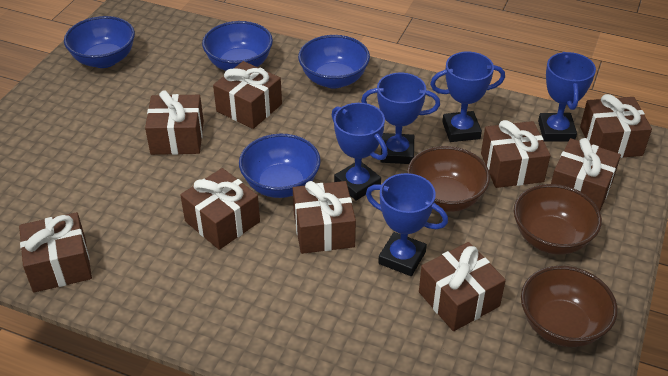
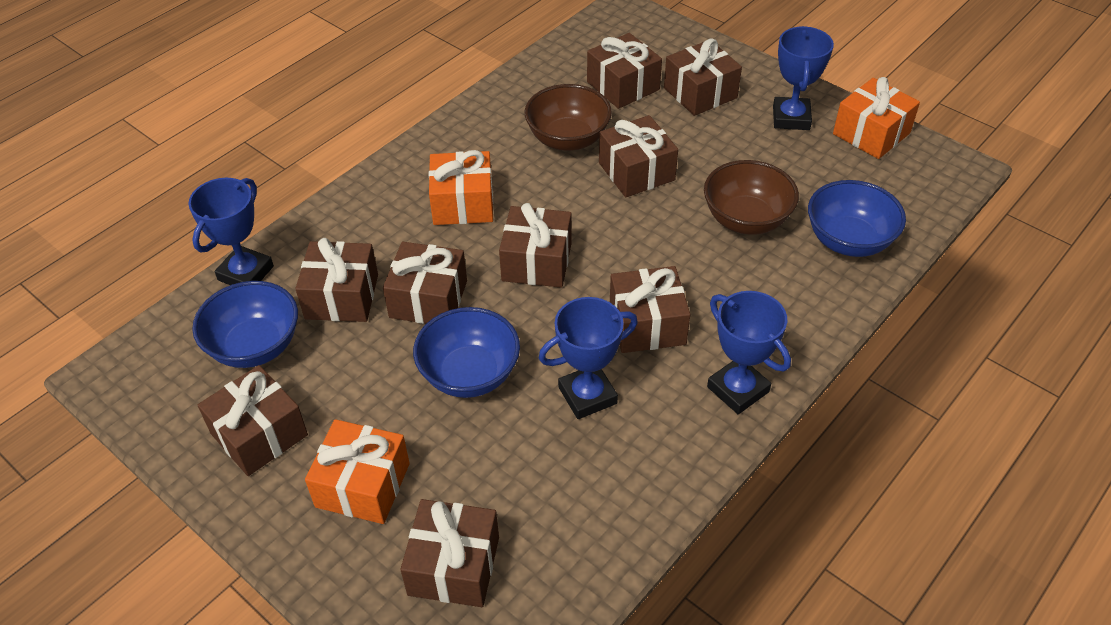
blue bowl: 4 -> 3
blue trophy: 5 -> 4
brown bowl: 3 -> 2
orange gift: 0 -> 3

